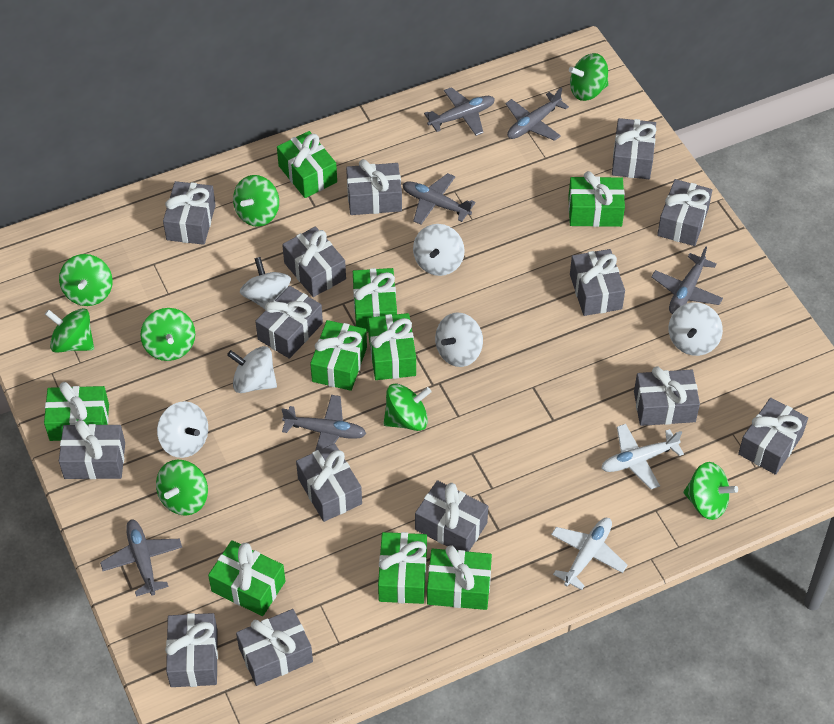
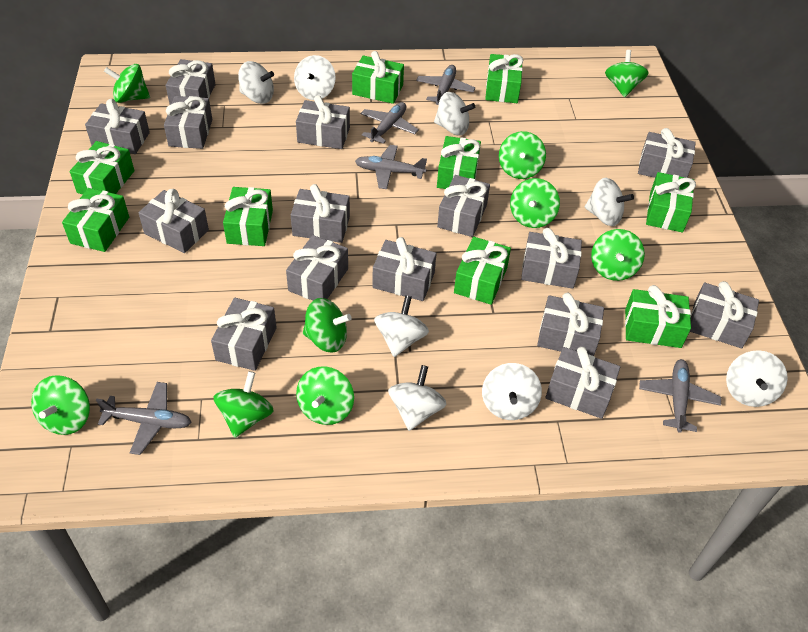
green spinning top: 8 -> 9
grey gift: 14 -> 15
grey plane: 6 -> 5
white plane: 2 -> 0
white spinning top: 6 -> 8

